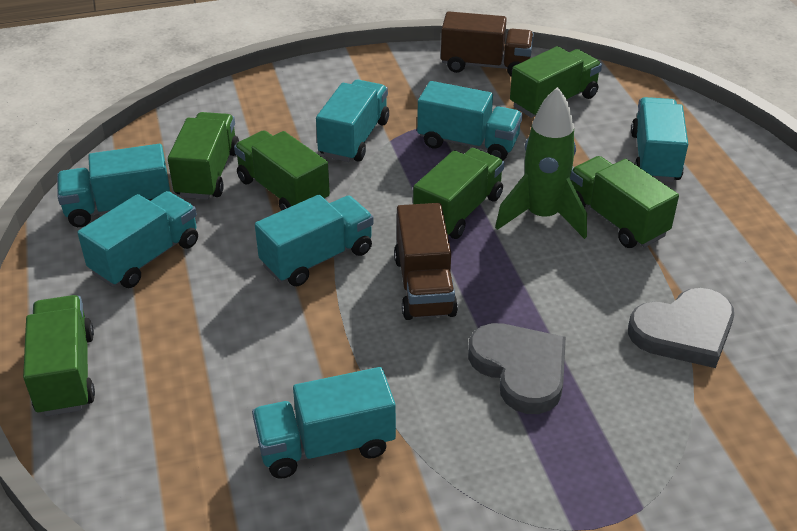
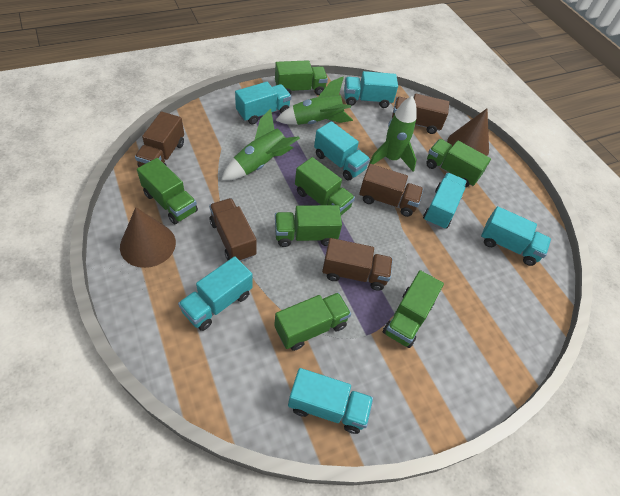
brown cone: 0 -> 2
brown truck: 2 -> 5
green rocket: 1 -> 3
green truck: 6 -> 7
grey heart: 2 -> 0

